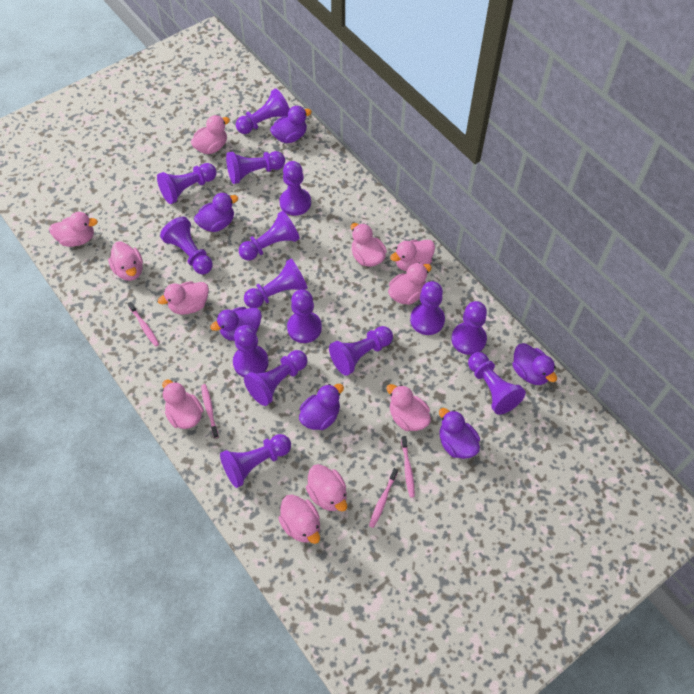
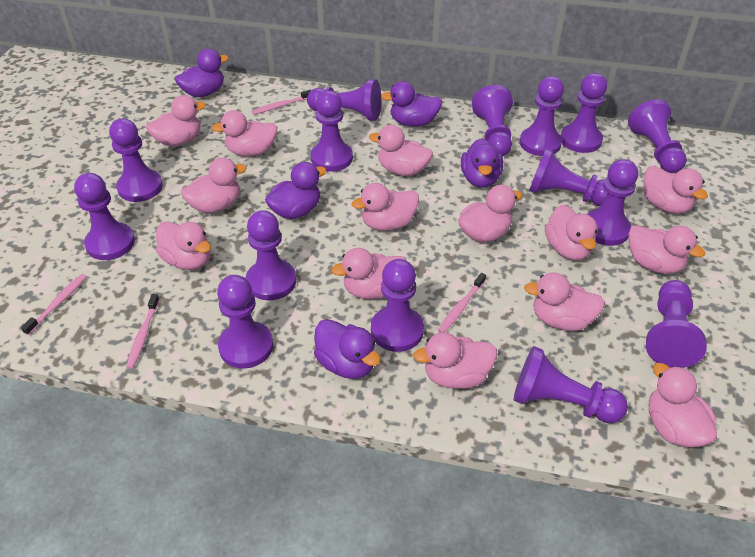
pink duck: 11 -> 14
purple duck: 6 -> 5

